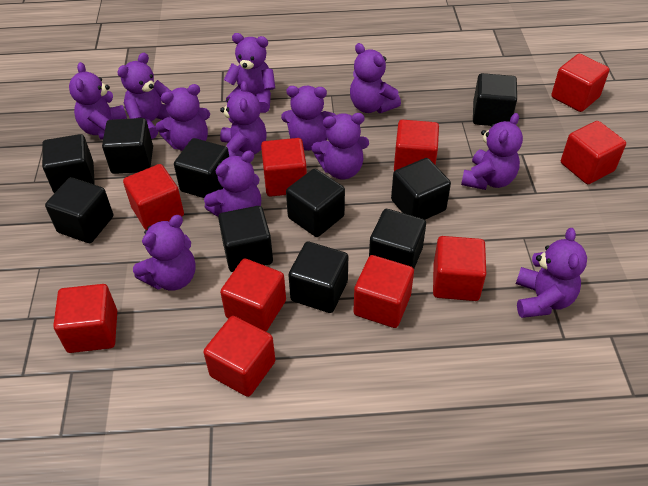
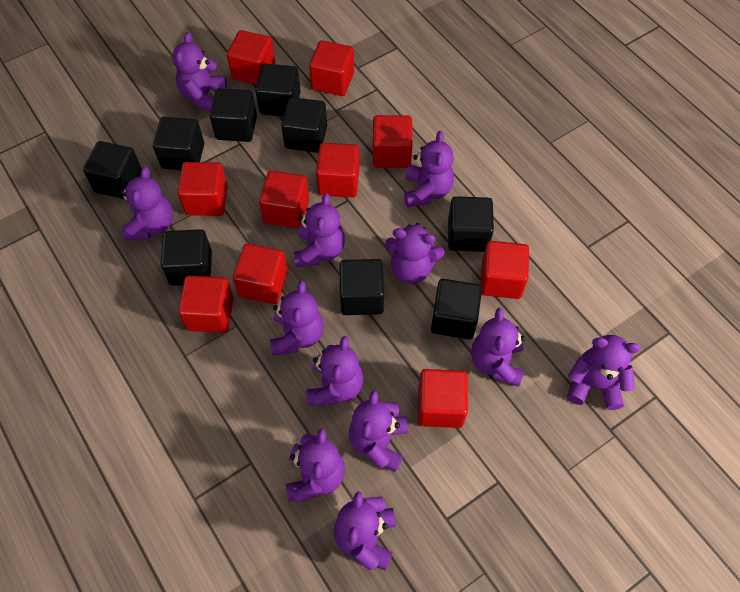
black cube: 10 -> 9

